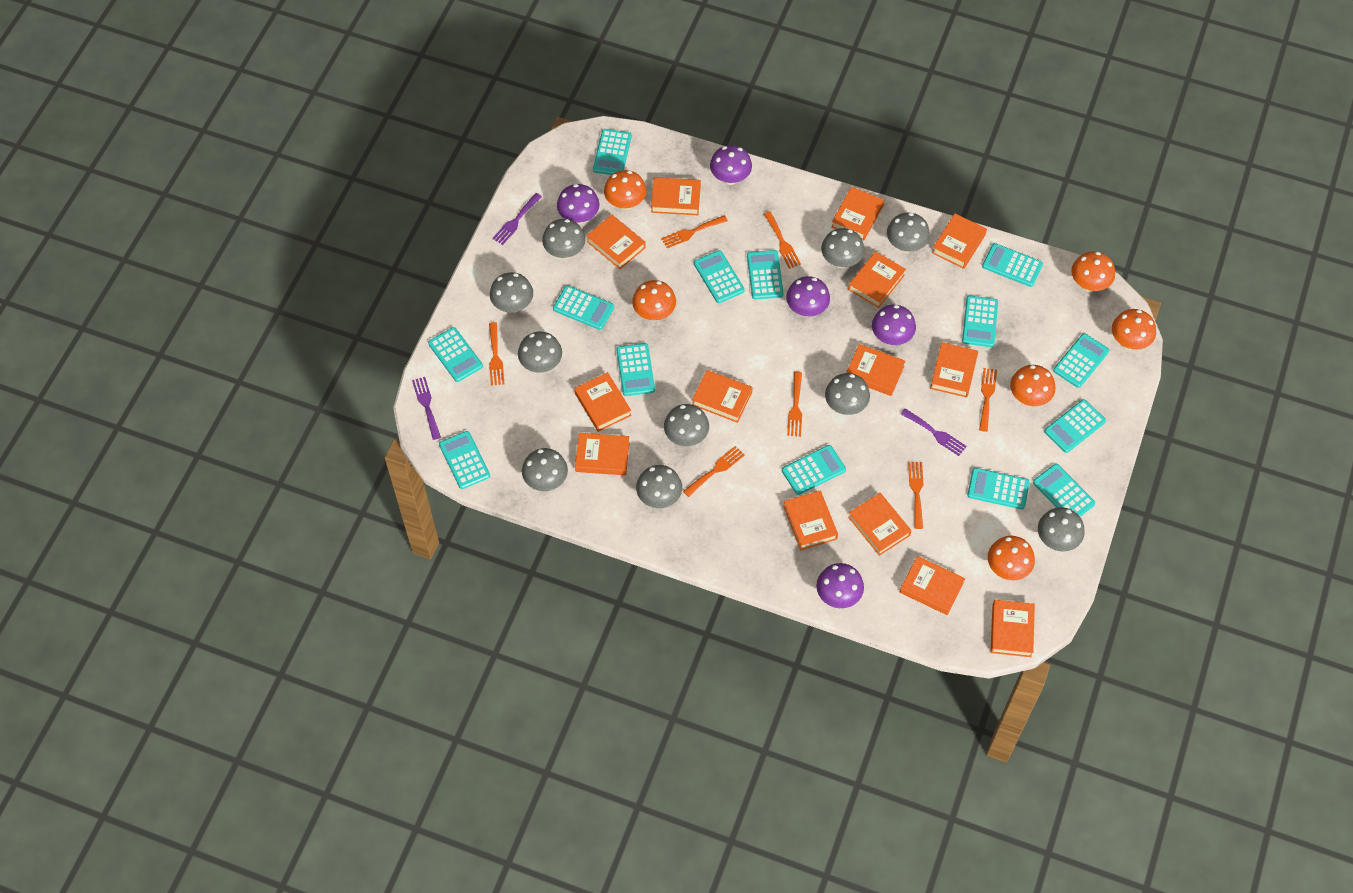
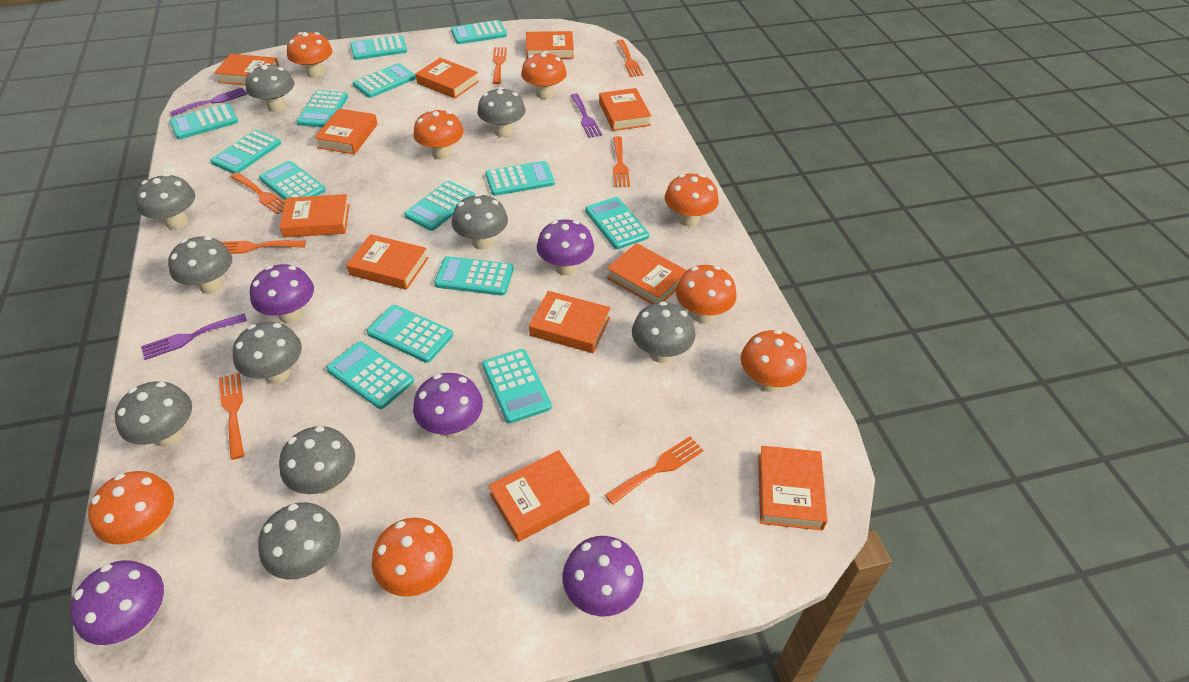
orange book: 14 -> 11
orange mushroom: 6 -> 8

